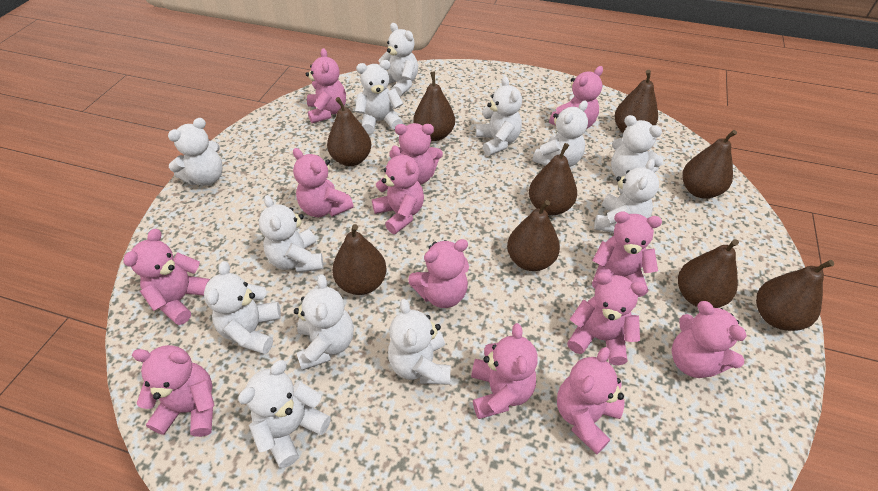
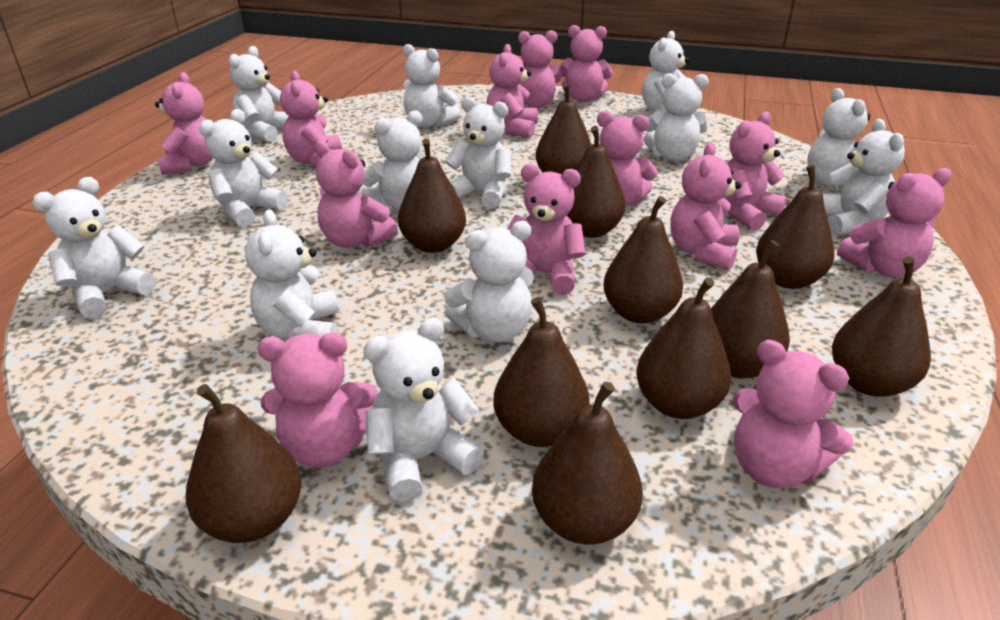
brown pear: 9 -> 11
white teddy bear: 12 -> 13

